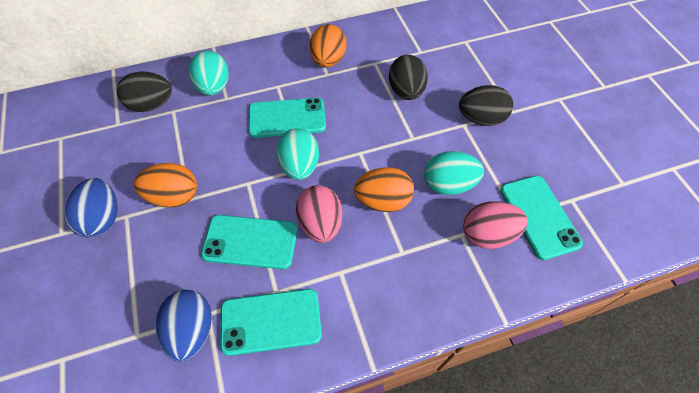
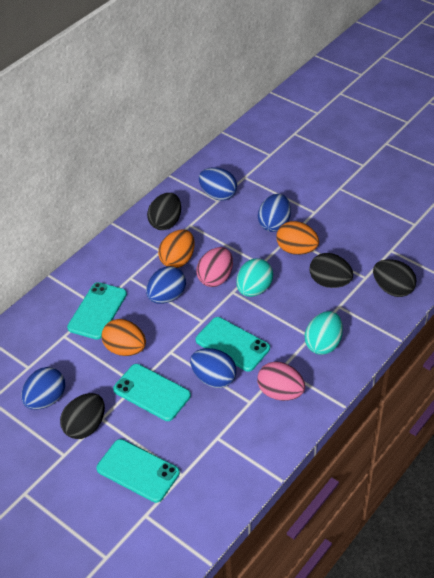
black egg: 3 -> 4
blue egg: 2 -> 5
turquoise egg: 3 -> 2

